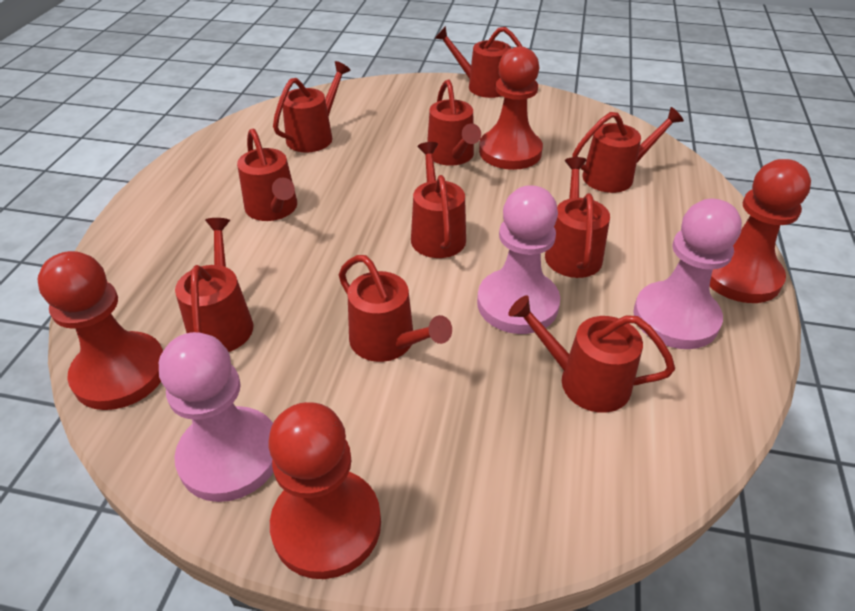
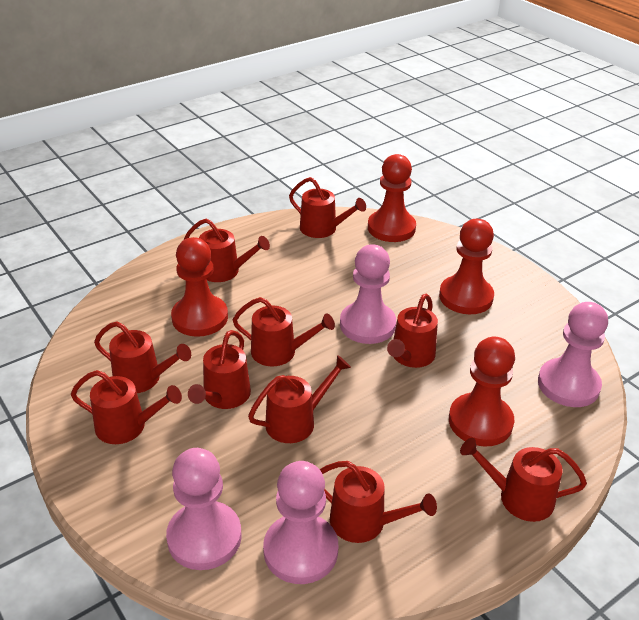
pink pawn: 3 -> 4

